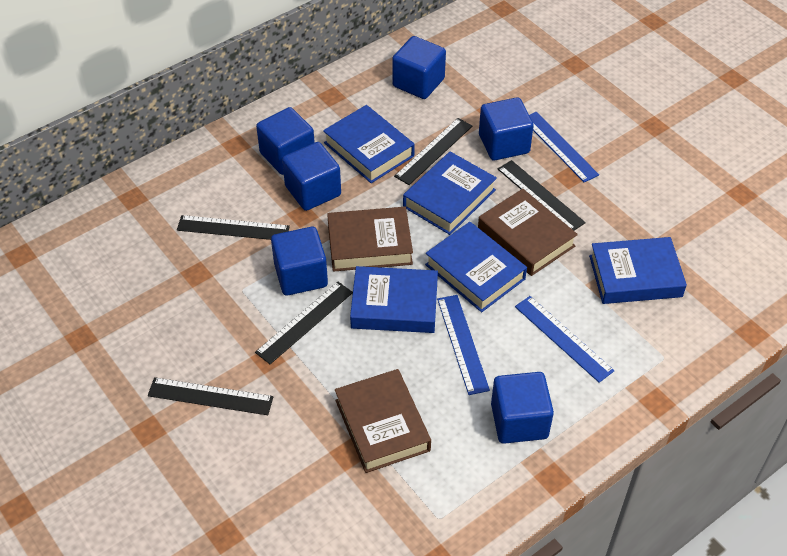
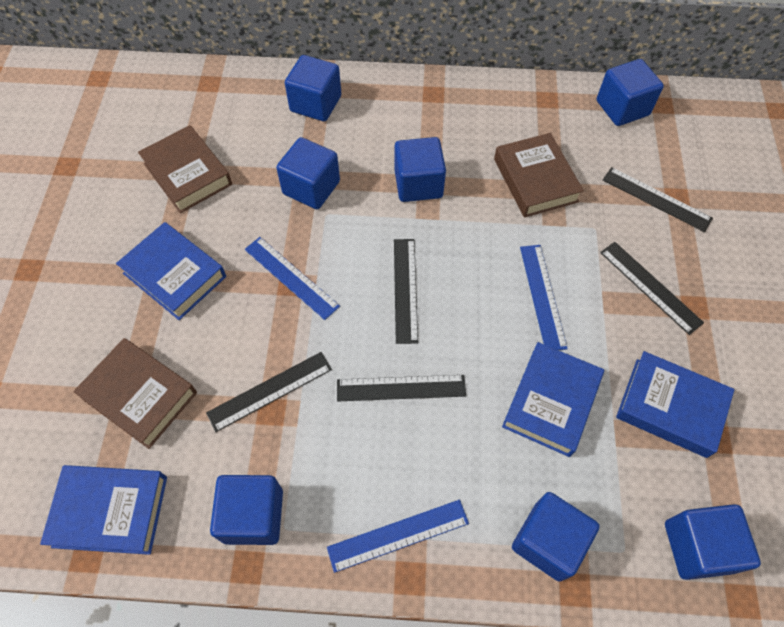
blue book: 5 -> 4
blue cube: 6 -> 7

